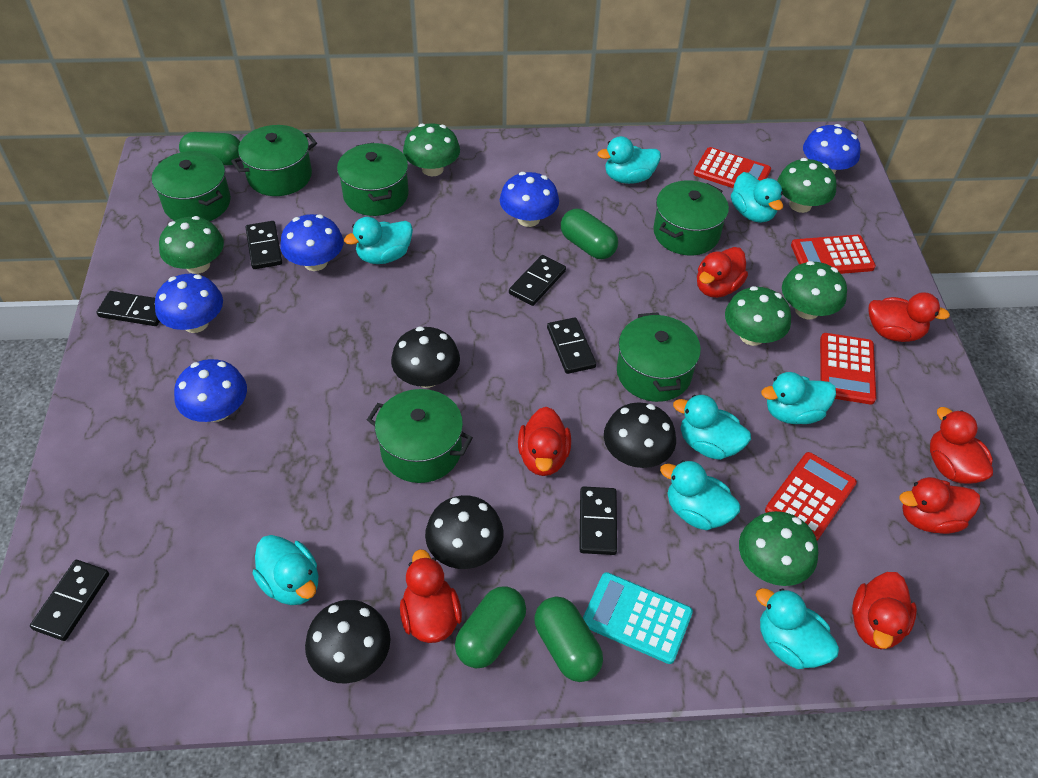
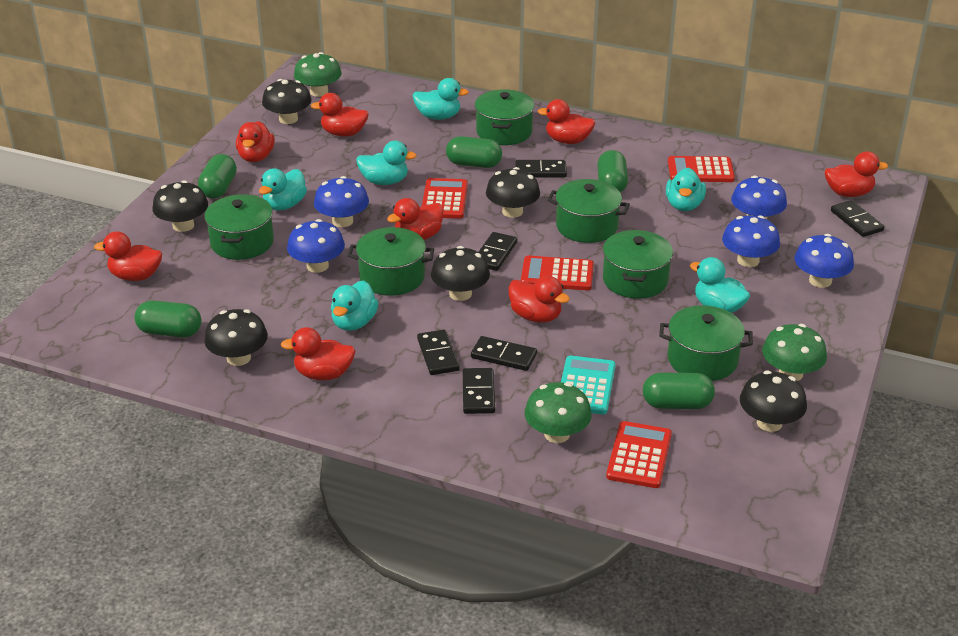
black mushroom: 4 -> 6
green capsule: 4 -> 5
green mushroom: 6 -> 3
red duck: 7 -> 8
turquoise duck: 8 -> 6

